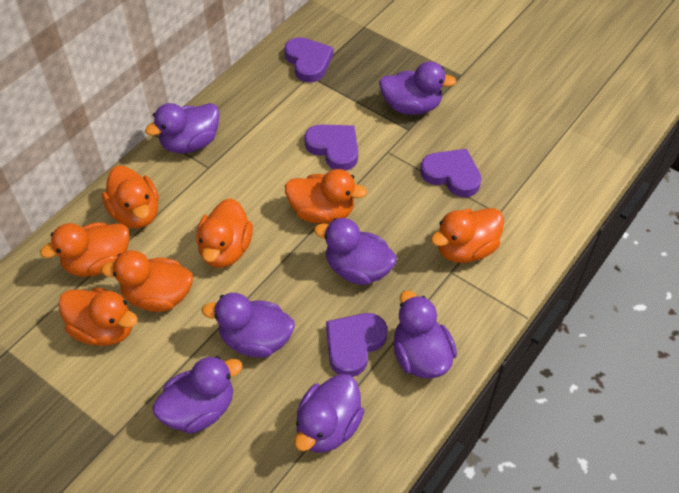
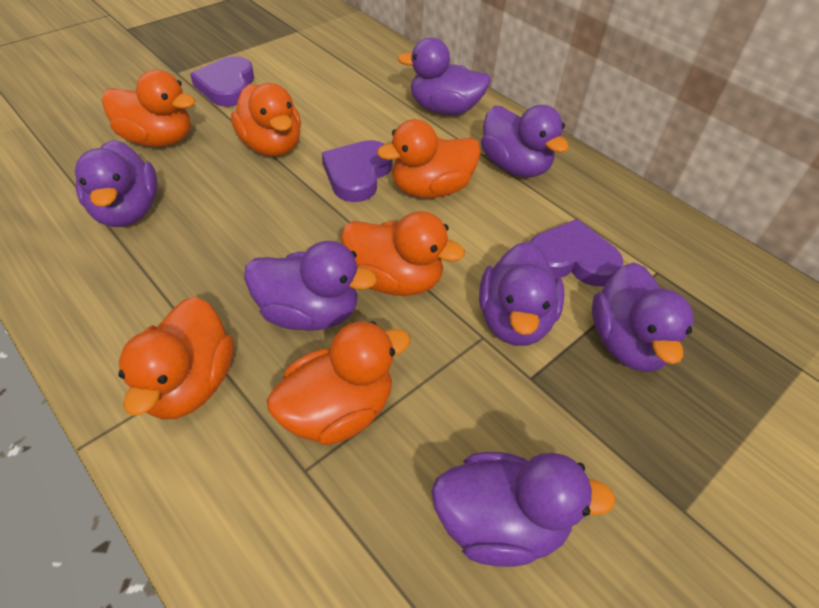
orange duck: 7 -> 6
purple heart: 4 -> 3

